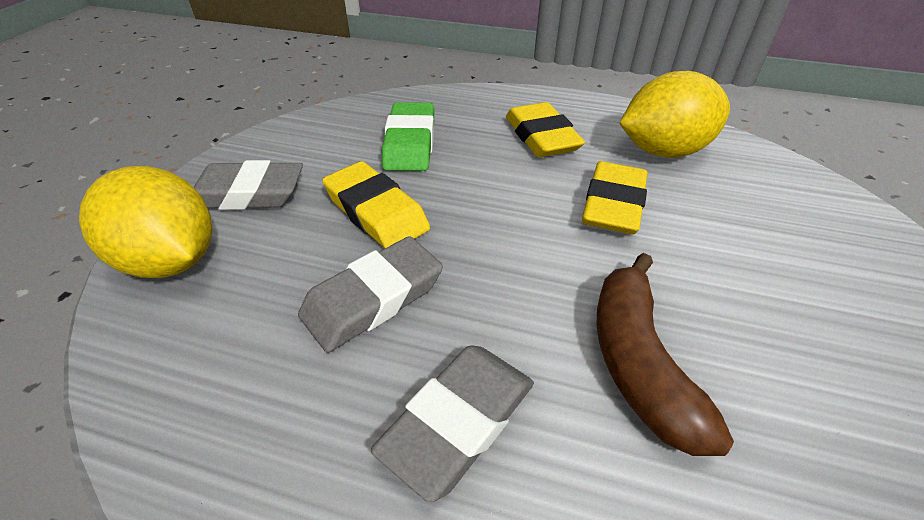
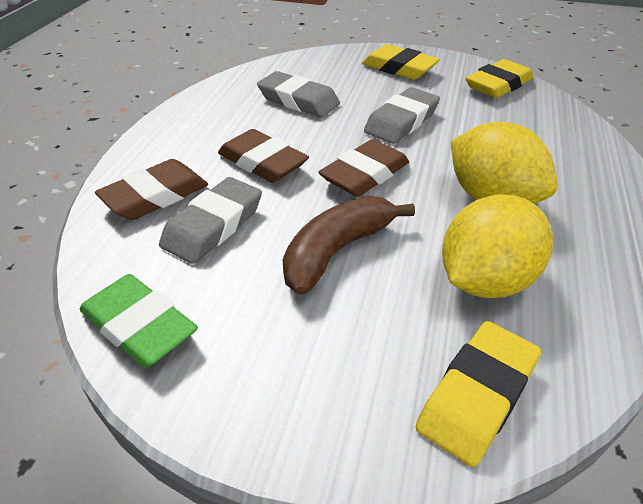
brown eraser: 0 -> 3

